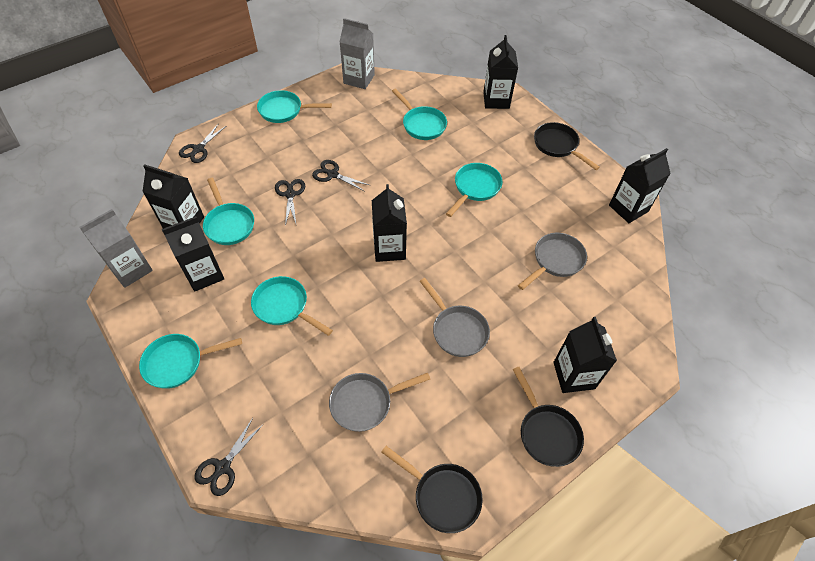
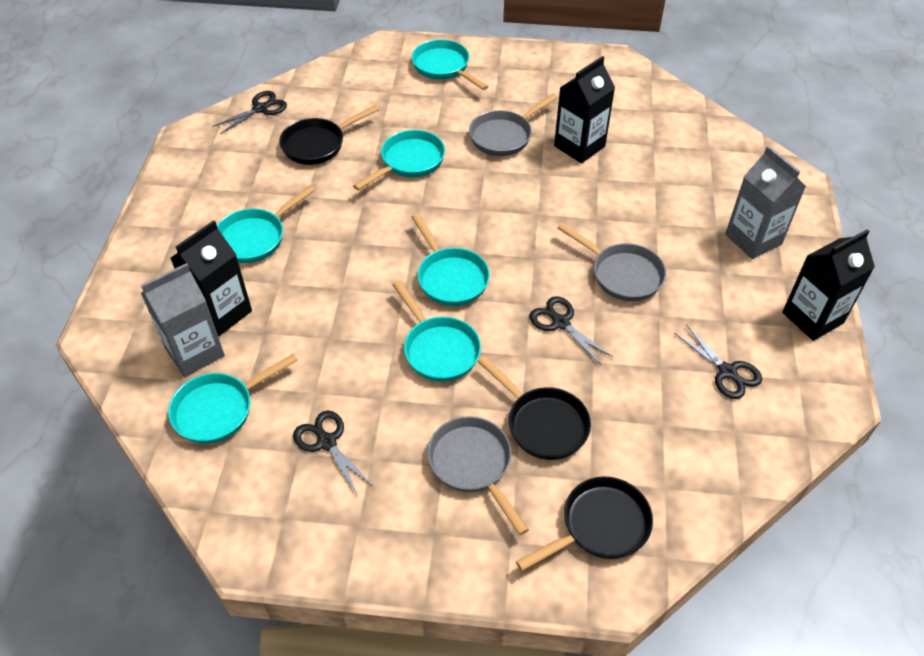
black carton: 6 -> 3

